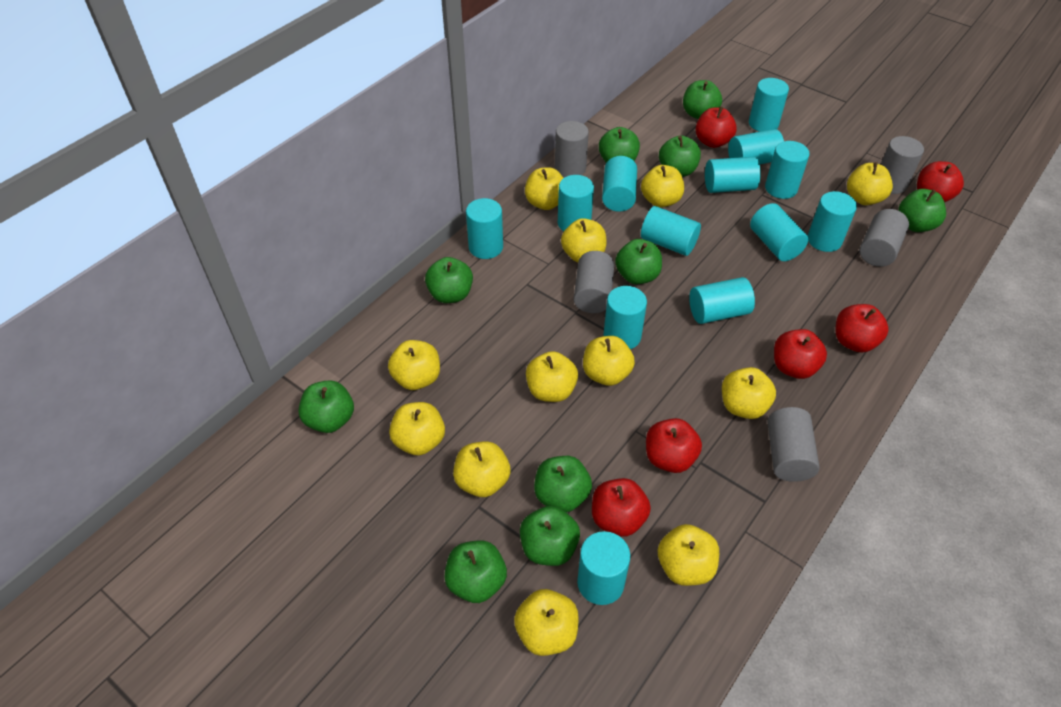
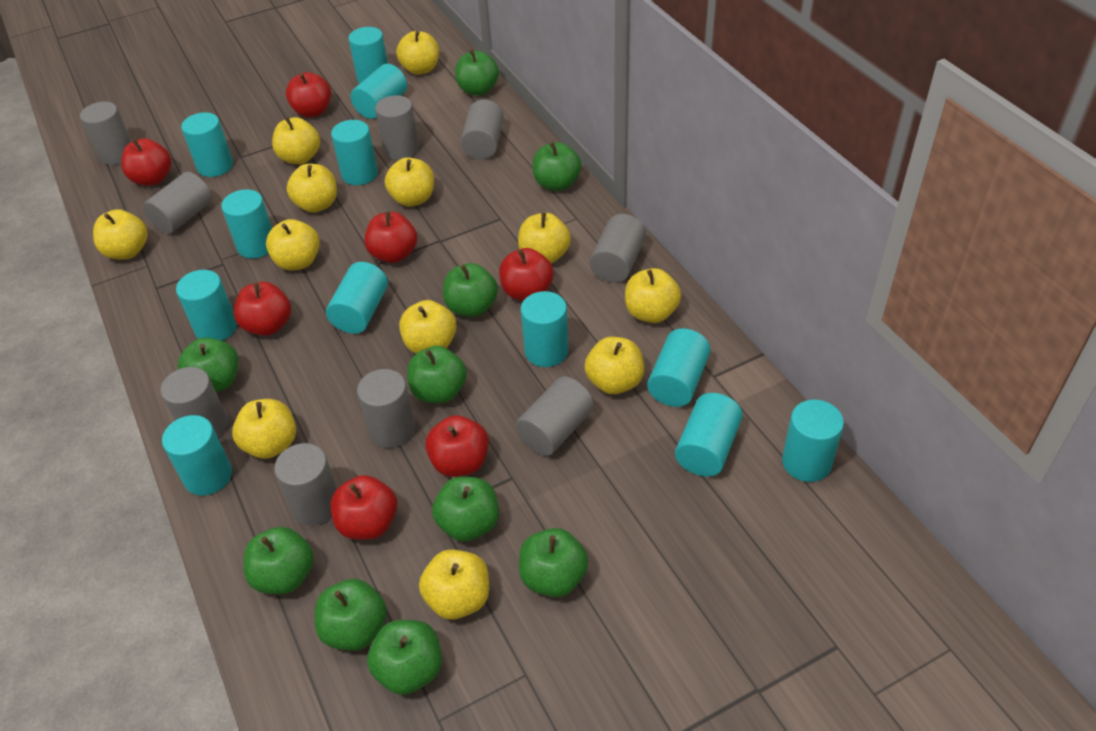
grey cylinder: 5 -> 9
red apple: 6 -> 7
turquoise cylinder: 13 -> 12

